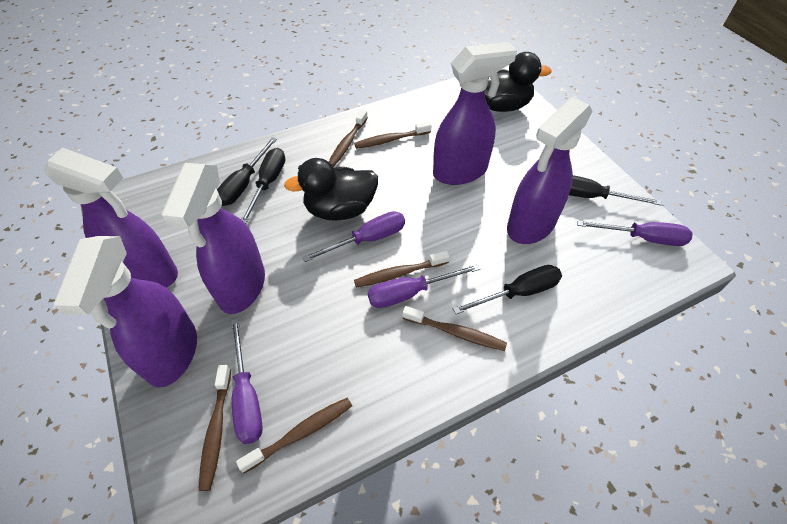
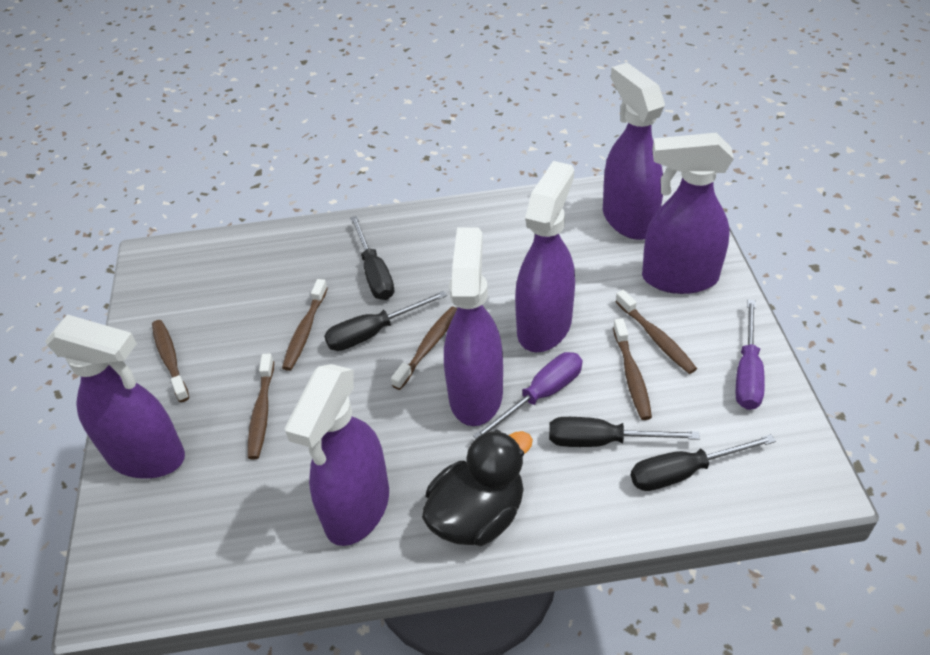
black duck: 2 -> 1
purple screwdriver: 4 -> 2
purple spray bottle: 5 -> 6

